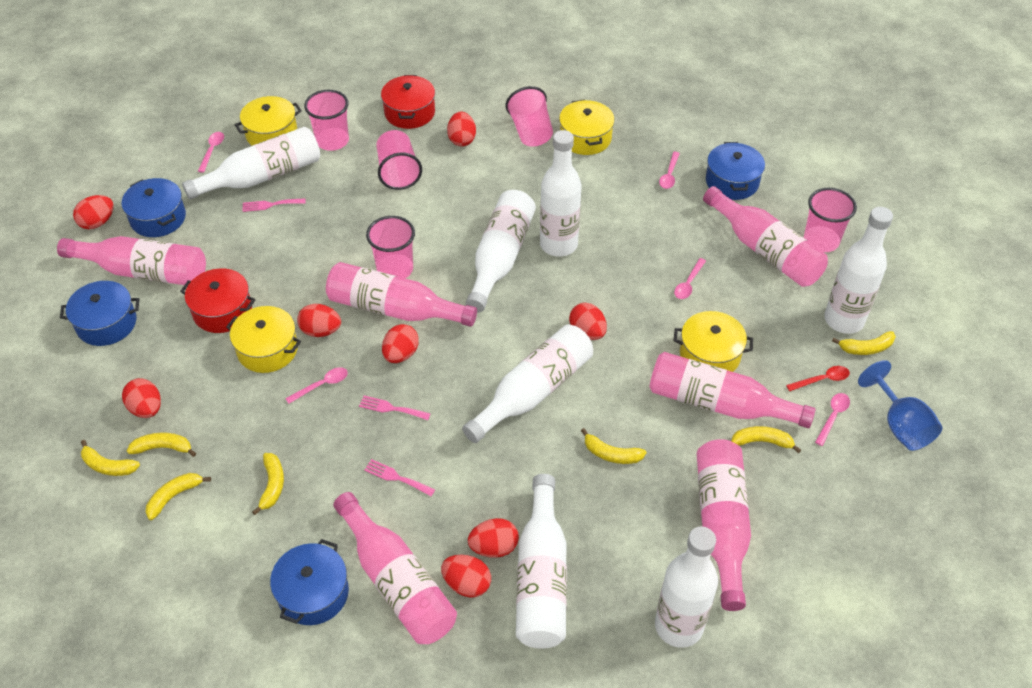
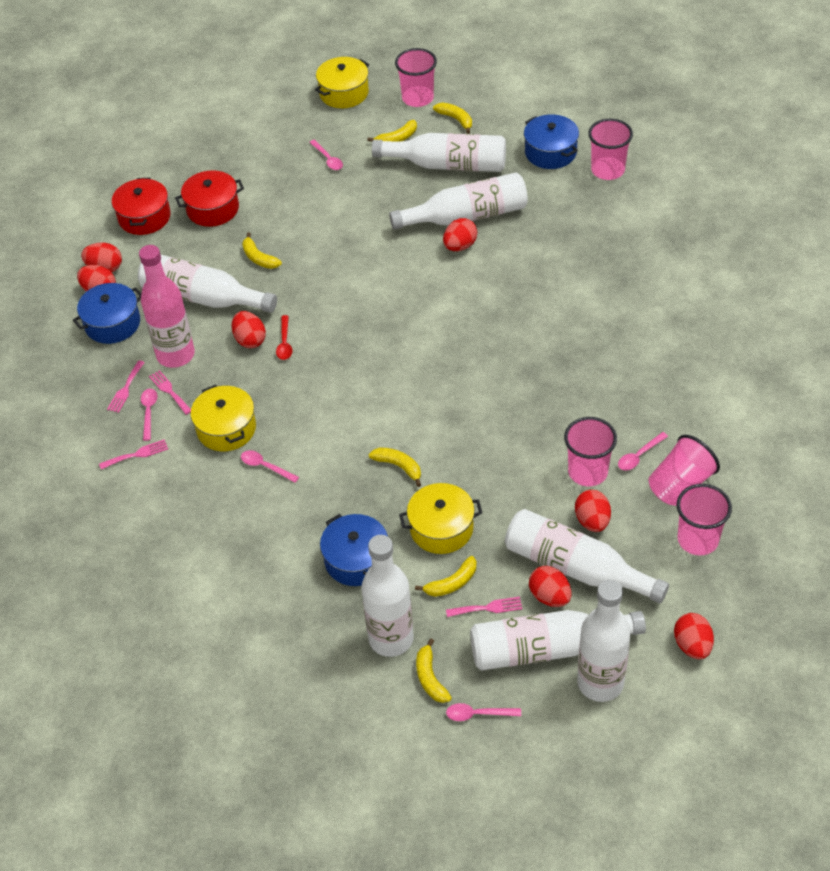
blue goblet: 1 -> 0
blue pot: 4 -> 3
pink bottle: 6 -> 1
pink fork: 3 -> 4
red egg: 8 -> 7
yellow banana: 7 -> 6
yellow pot: 4 -> 3

